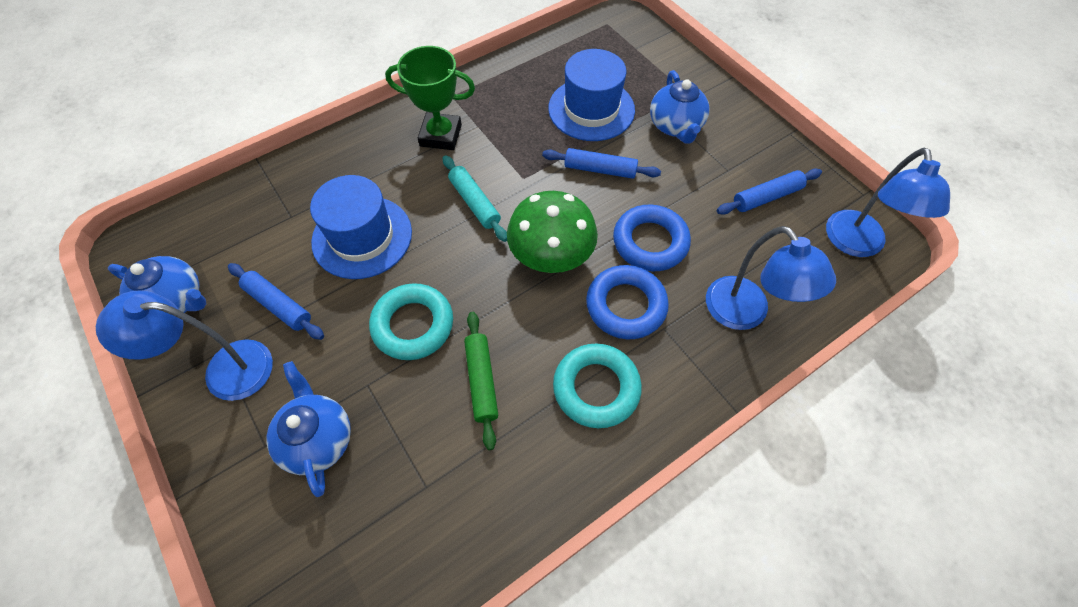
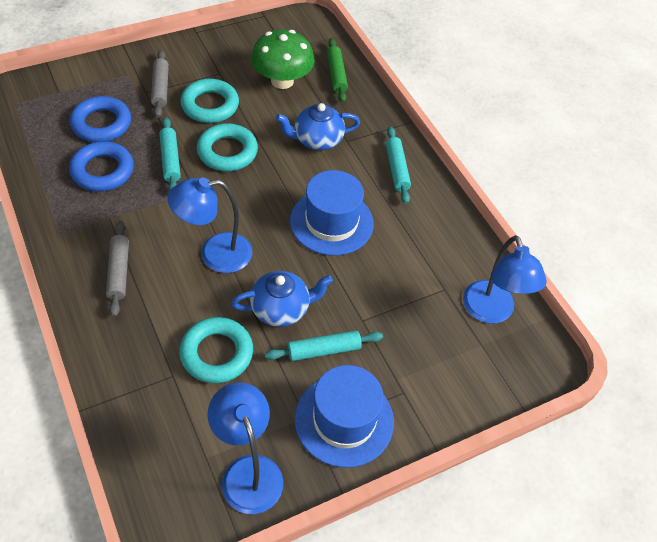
blue rolling pin: 3 -> 0
blue teapot: 3 -> 2
green trophy: 1 -> 0
grey rolling pin: 0 -> 2
turquoise ring: 2 -> 3
turquoise rolling pin: 1 -> 3

